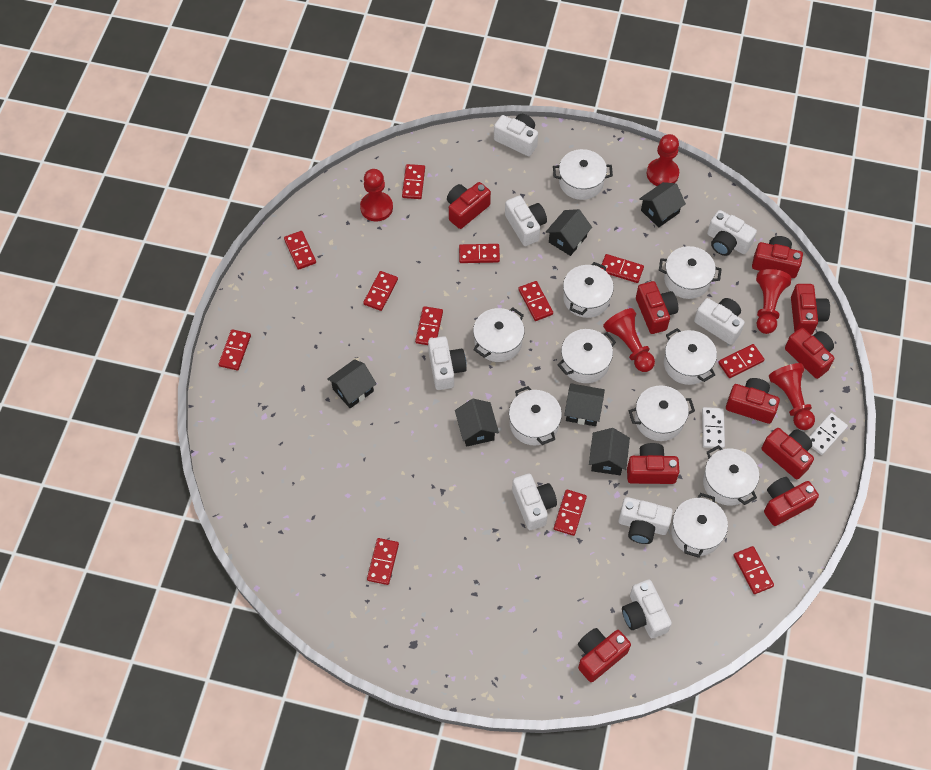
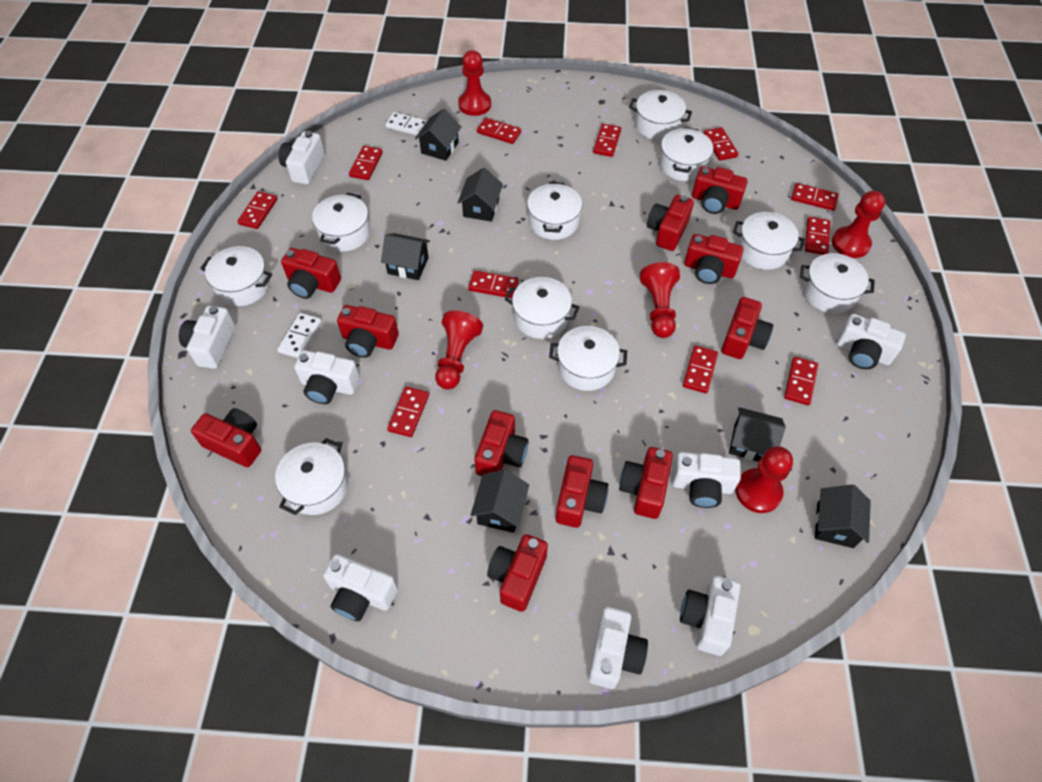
red camera: 10 -> 11
red domino: 12 -> 11

